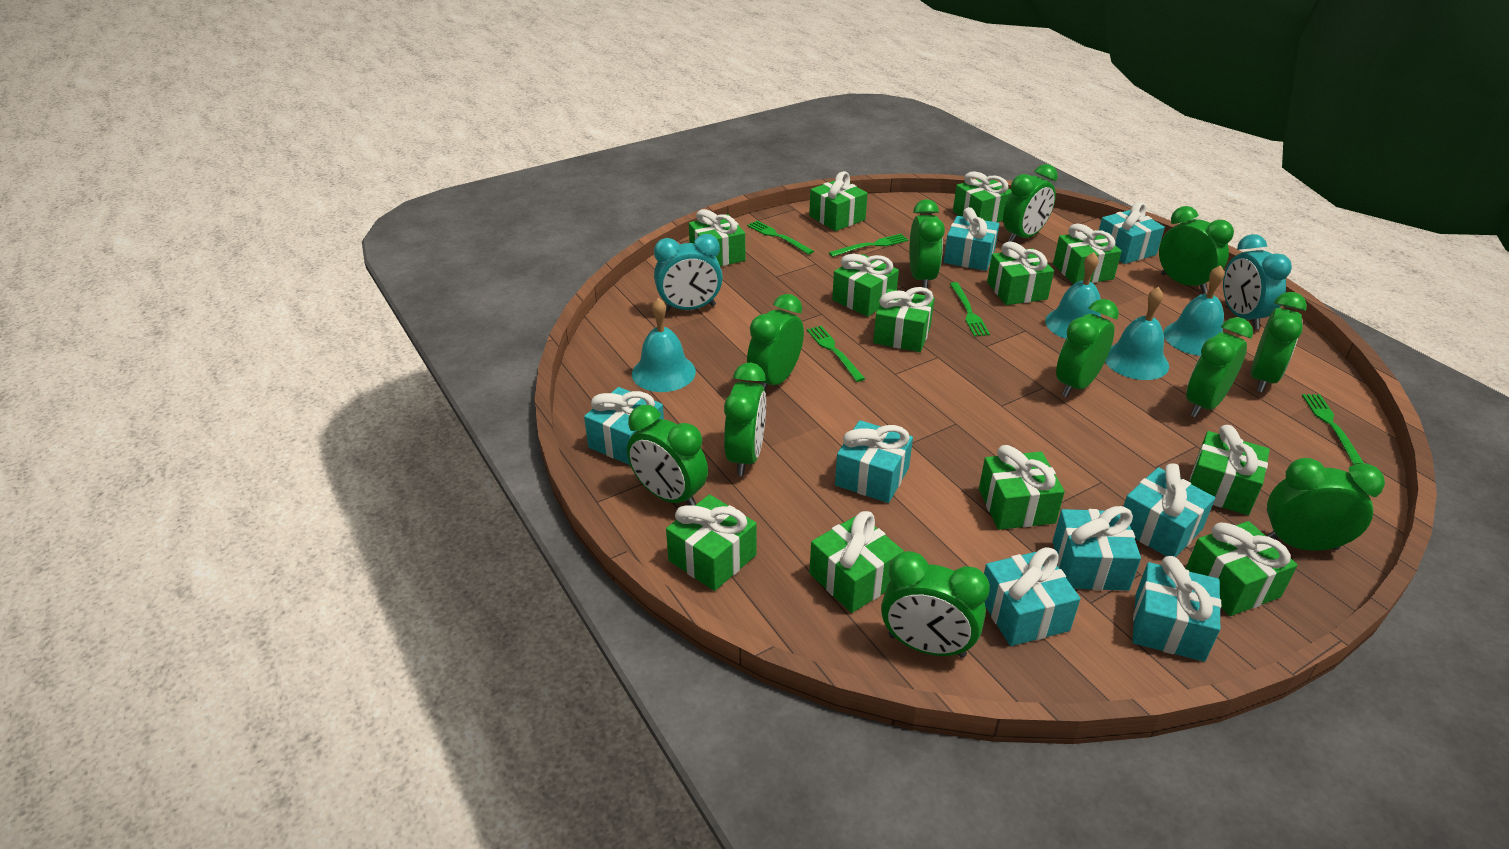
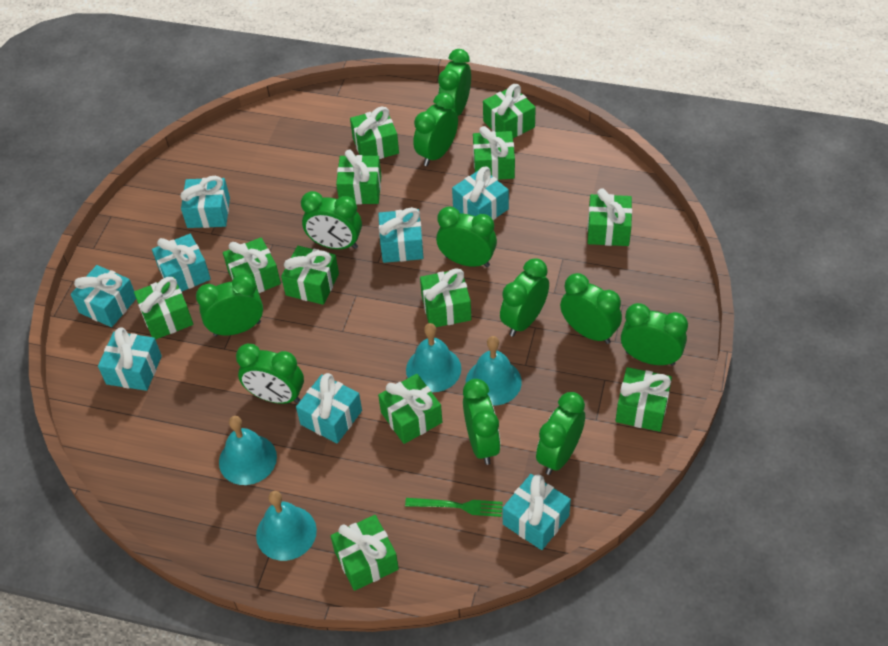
green fork: 5 -> 1
turquoise clock: 2 -> 0

